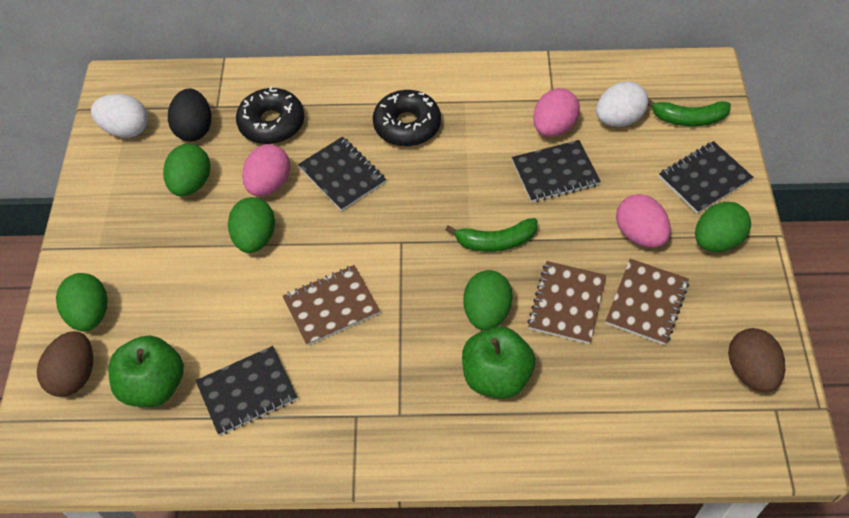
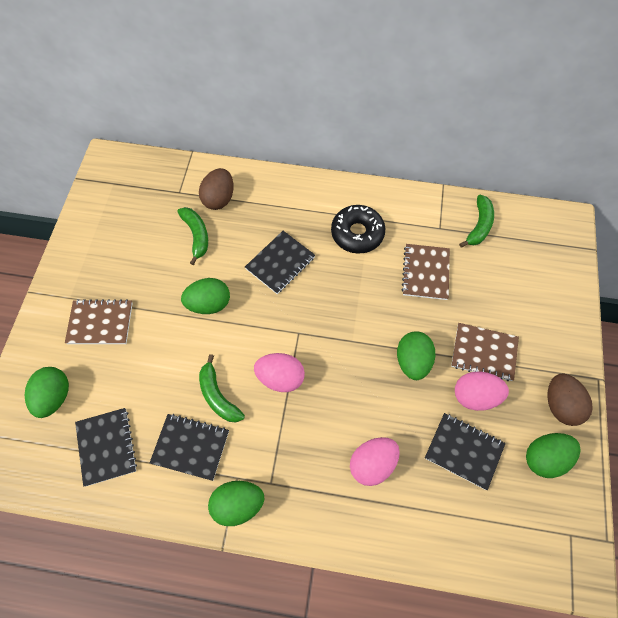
black donut: 2 -> 1
black egg: 1 -> 0
green apple: 2 -> 0
green banana: 2 -> 3
white egg: 2 -> 0

